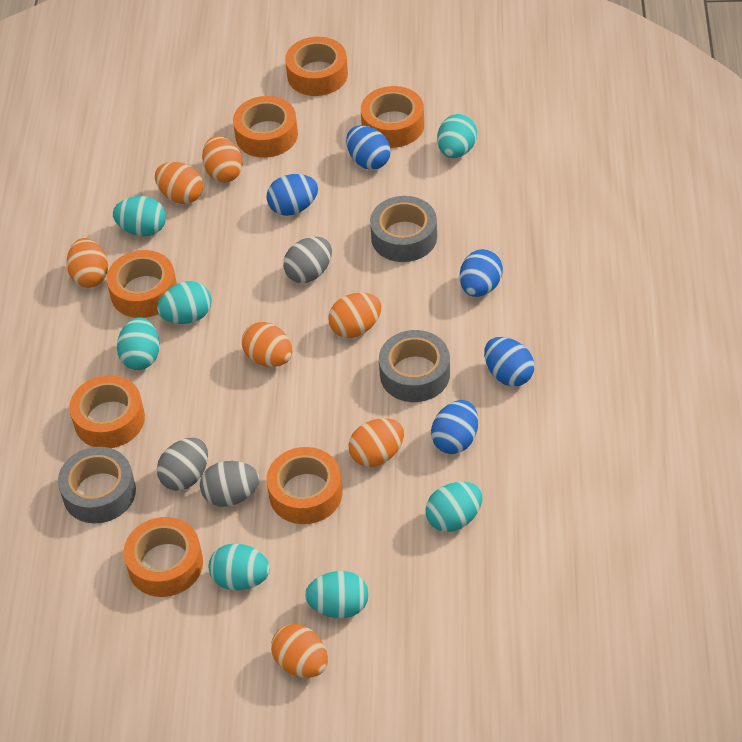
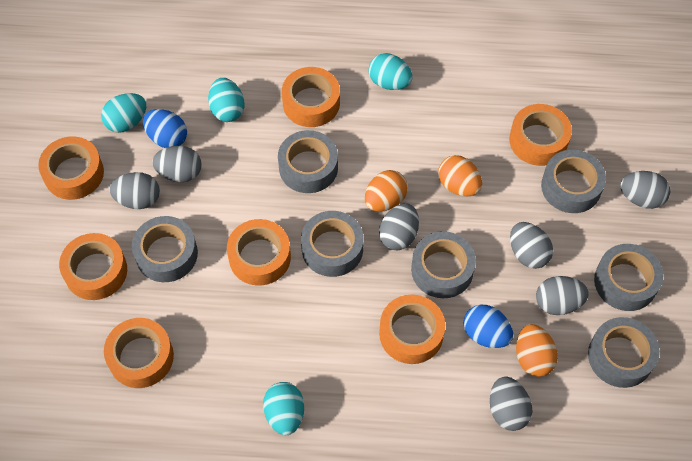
blue egg: 5 -> 2
grey egg: 3 -> 7
grey tape: 3 -> 7
orange egg: 7 -> 3
turquoise egg: 7 -> 4

